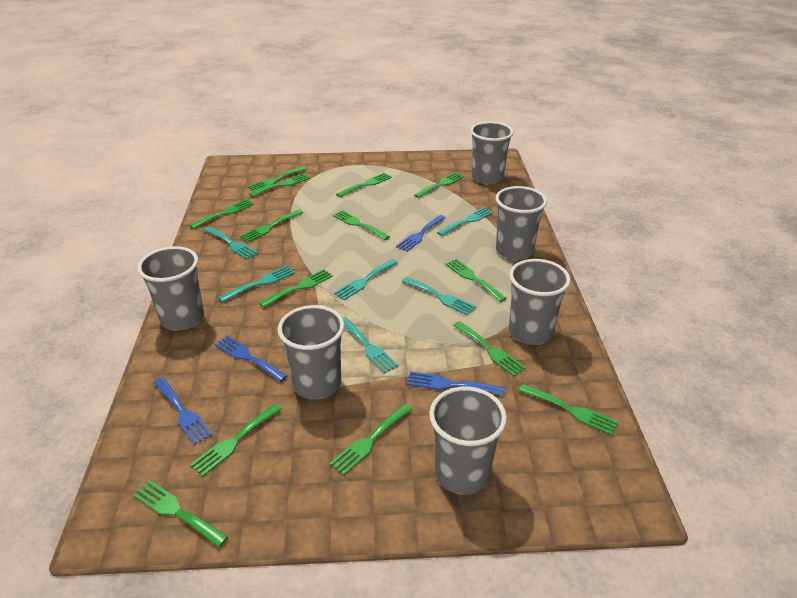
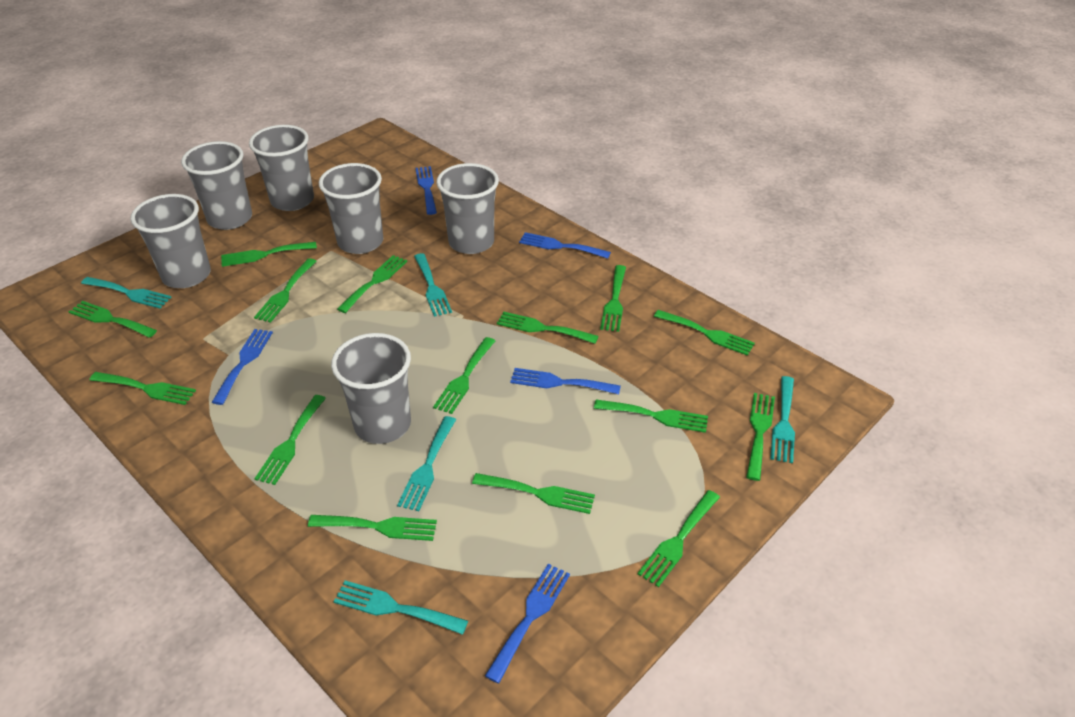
blue fork: 4 -> 5
green fork: 14 -> 15
turquoise fork: 6 -> 5

